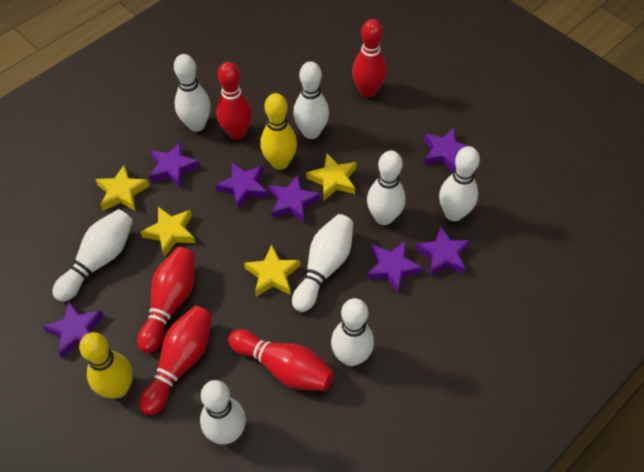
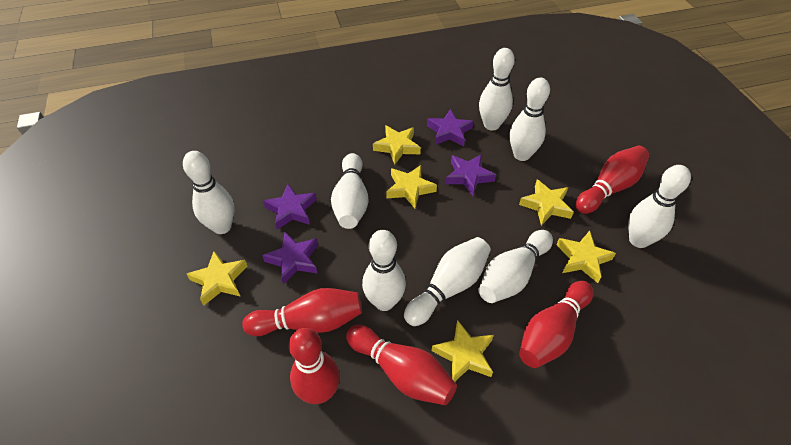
purple star: 7 -> 4
yellow bowling pin: 2 -> 0
yellow star: 4 -> 6

